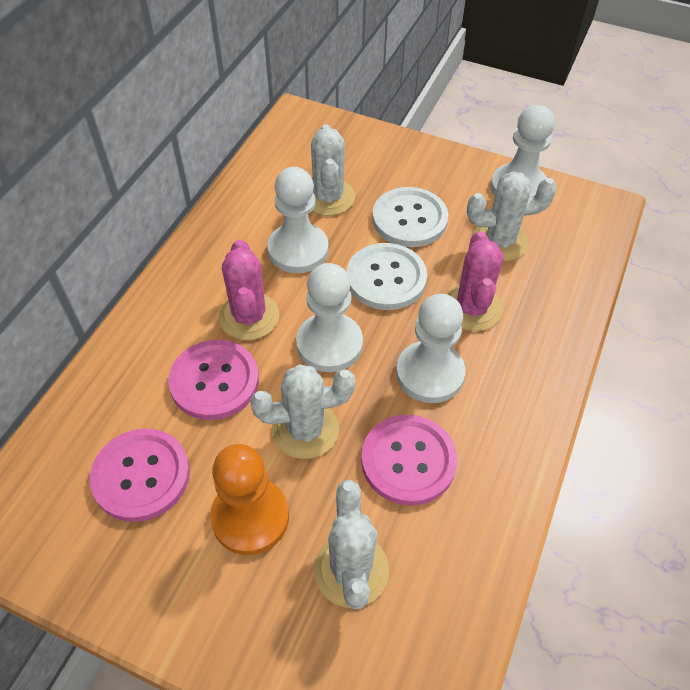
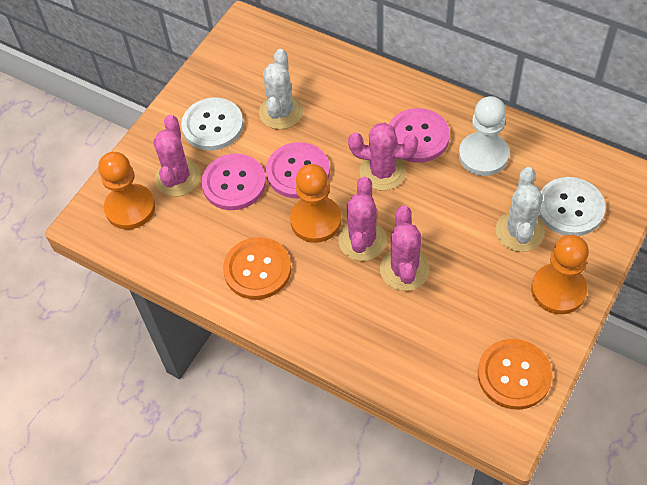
orange button: 0 -> 2
orange pawn: 1 -> 3
pink cactus: 2 -> 4
white cactus: 4 -> 2
white pawn: 4 -> 1

